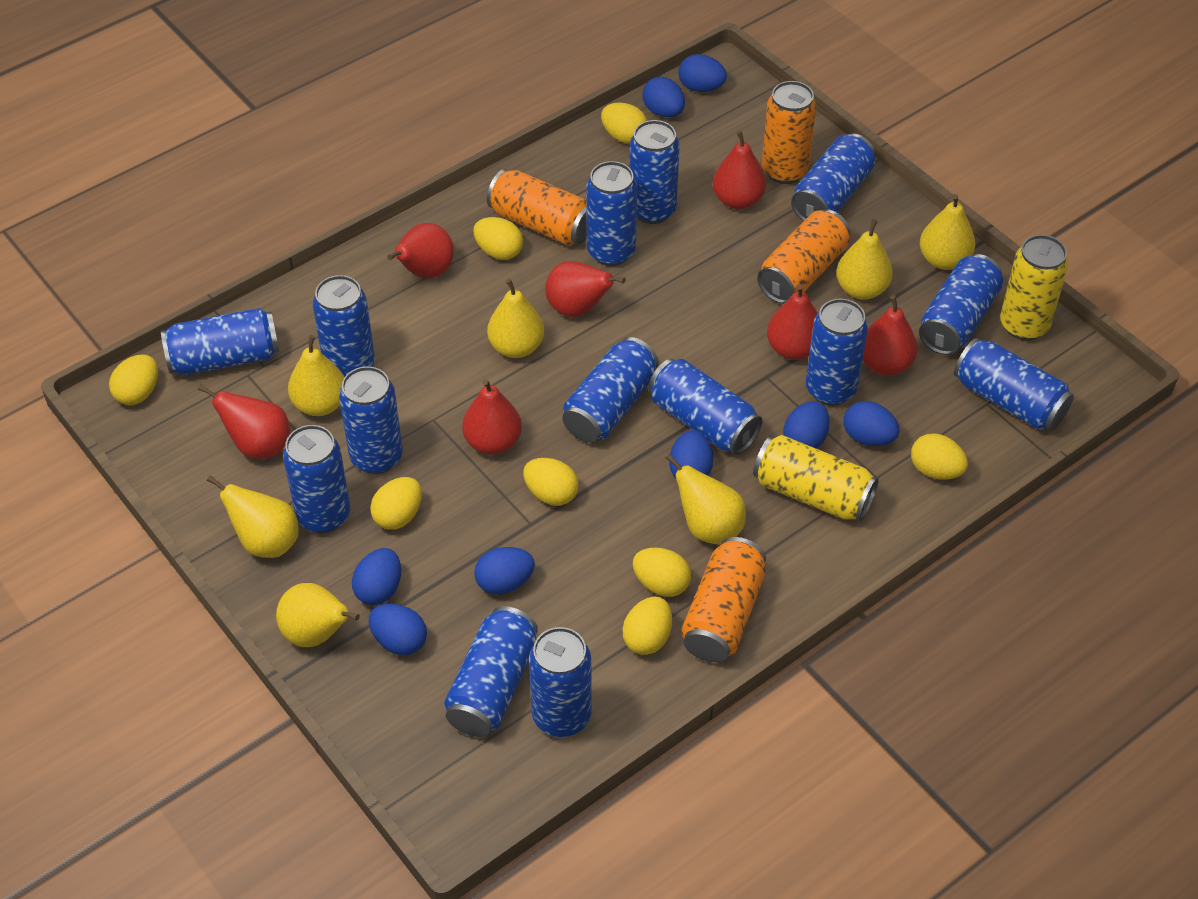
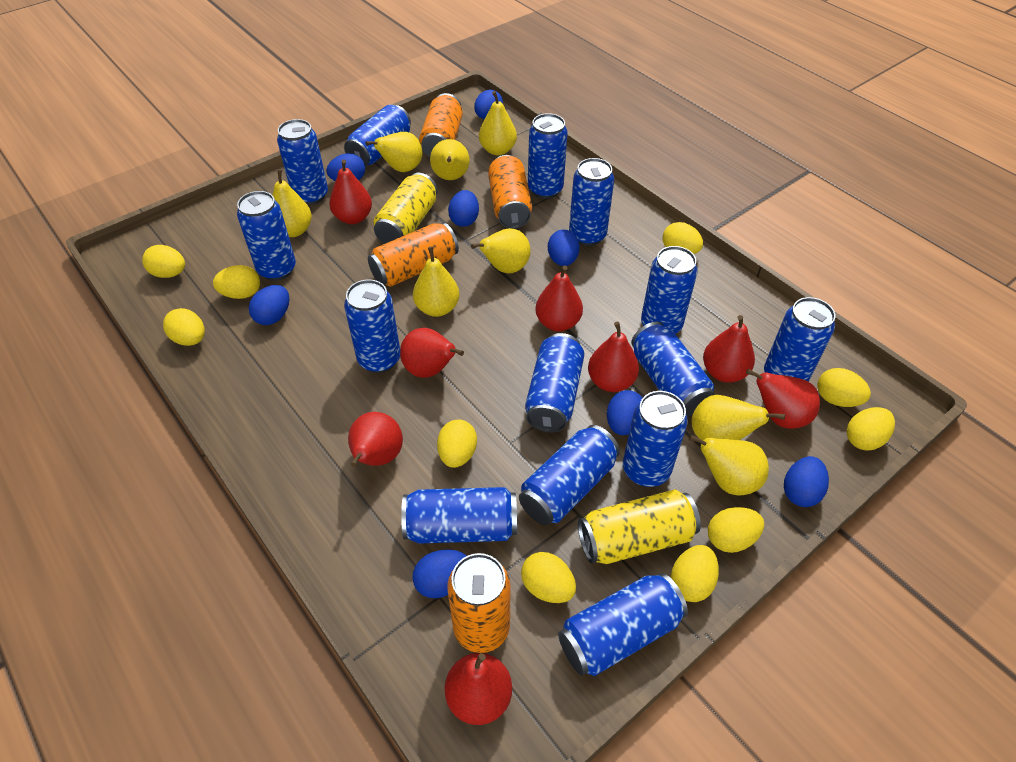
red pear: 7 -> 8
yellow egg: 8 -> 10
yellow pear: 7 -> 8

